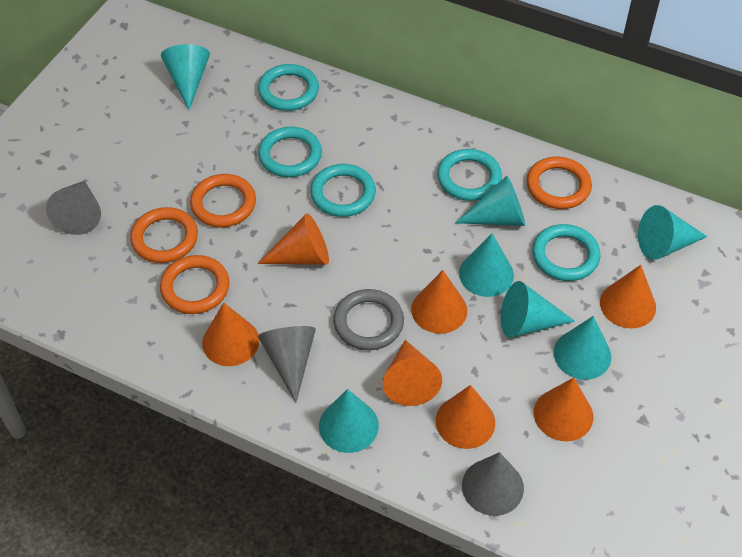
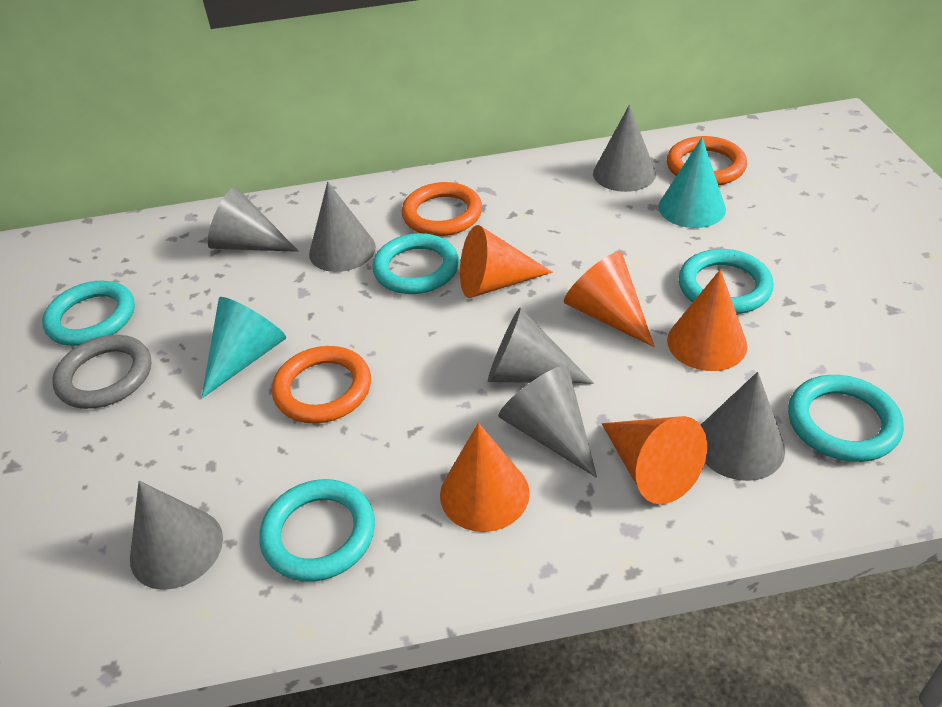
grey cone: 3 -> 7
orange cone: 7 -> 5
orange ring: 4 -> 3
turquoise cone: 7 -> 2

